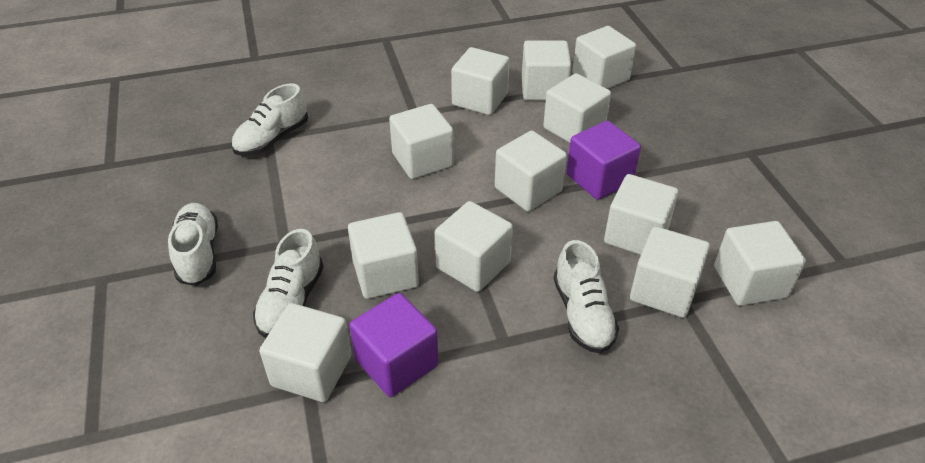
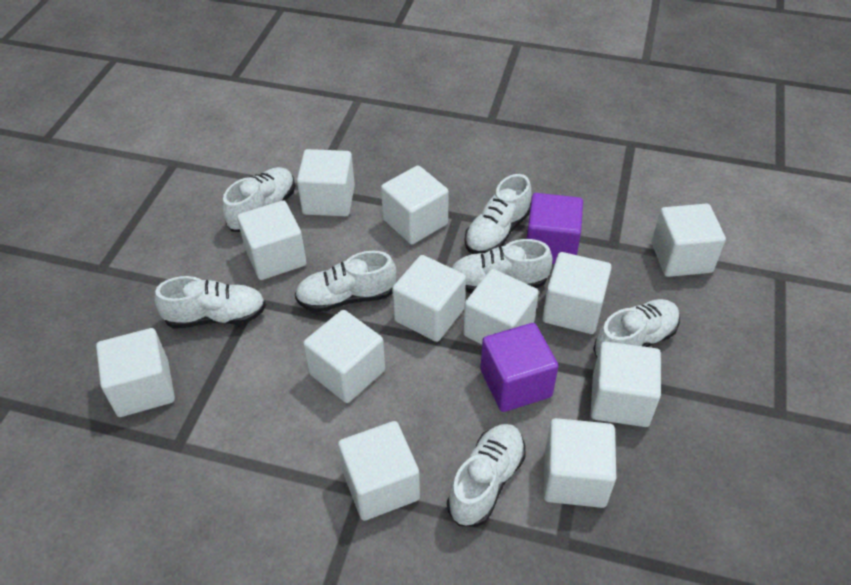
white shoe: 4 -> 7

